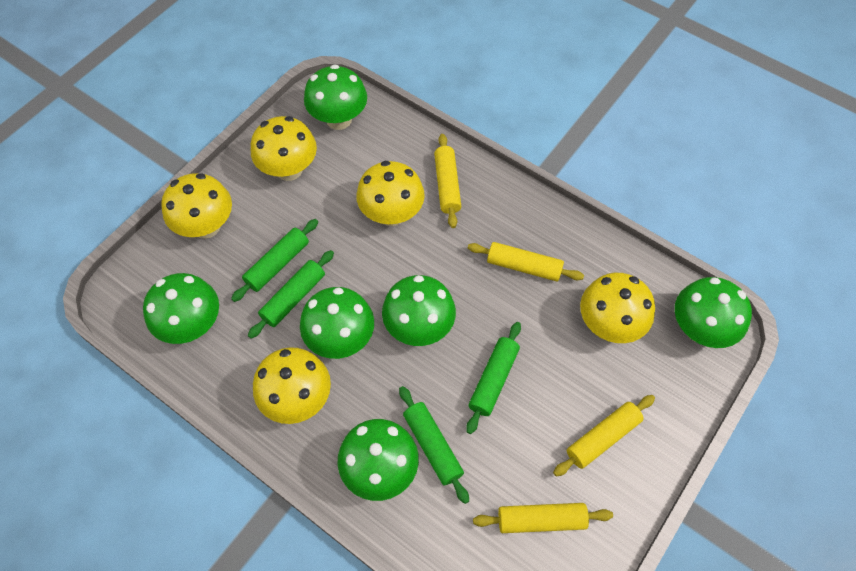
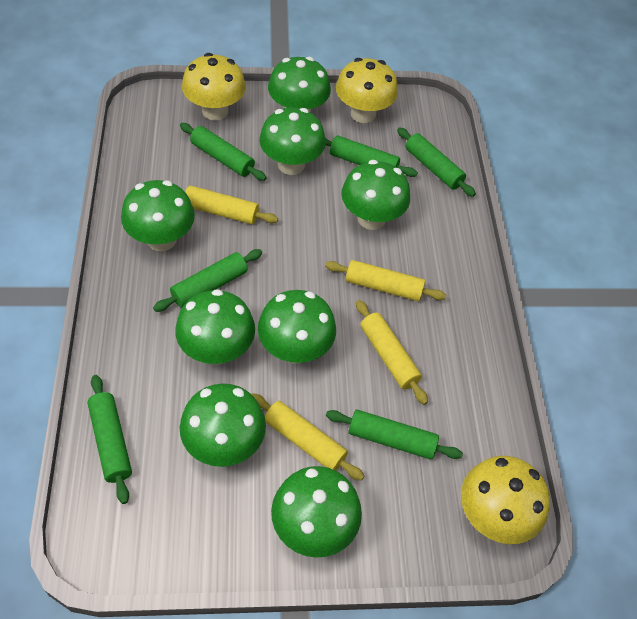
green mushroom: 6 -> 8
green rolling pin: 4 -> 6
yellow mushroom: 5 -> 3

